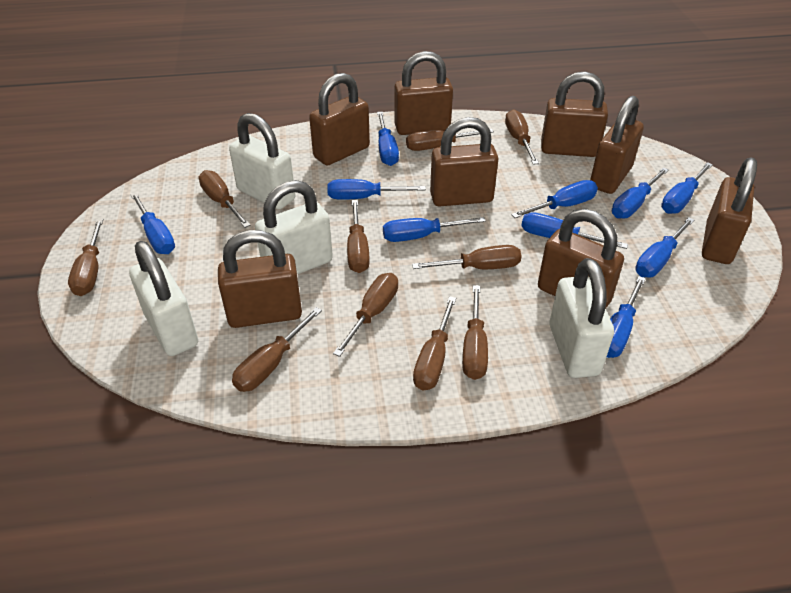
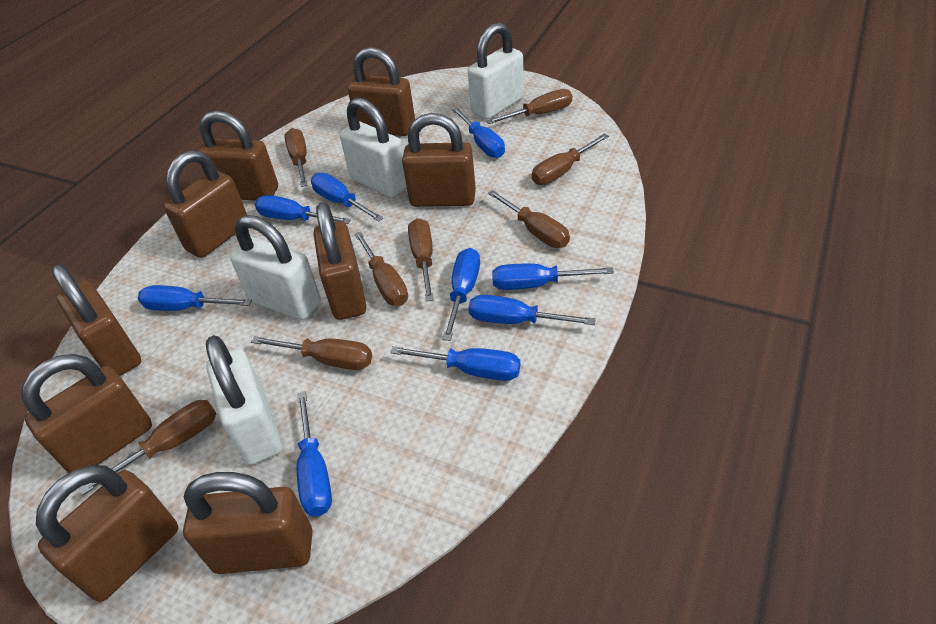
blue screwdriver: 10 -> 9
brown padlock: 8 -> 9
brown screwdriver: 10 -> 8

